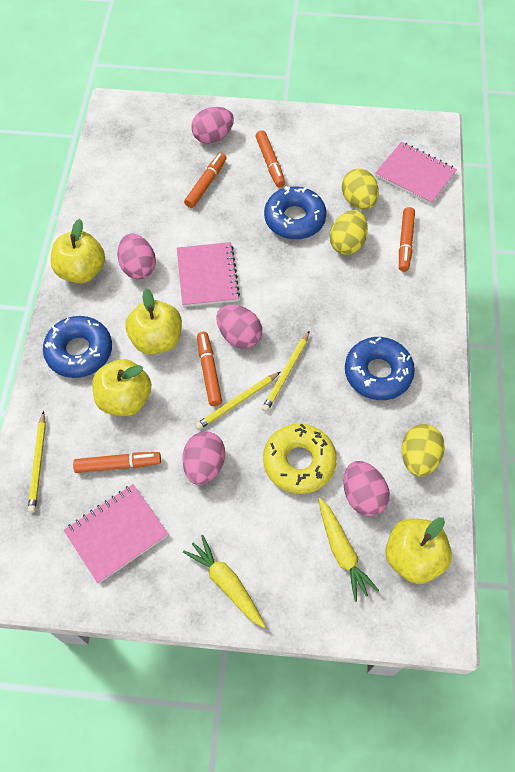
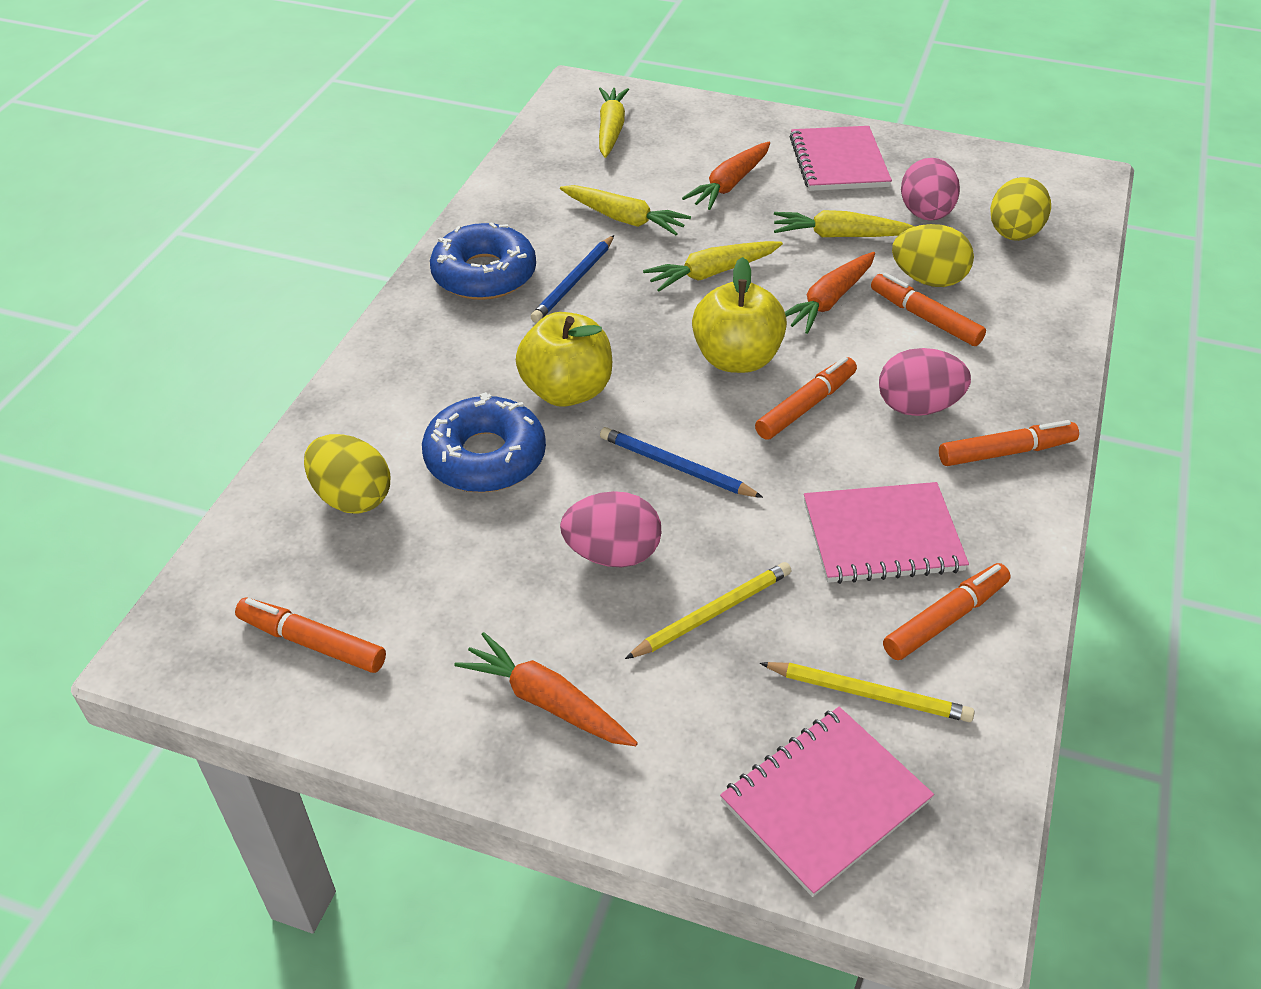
blue donut: 3 -> 2
blue pencil: 0 -> 2
orange carrot: 0 -> 3
pink egg: 5 -> 3
yellow apple: 4 -> 2
yellow carrot: 2 -> 4
yellow donut: 1 -> 0
yellow pencil: 3 -> 2

